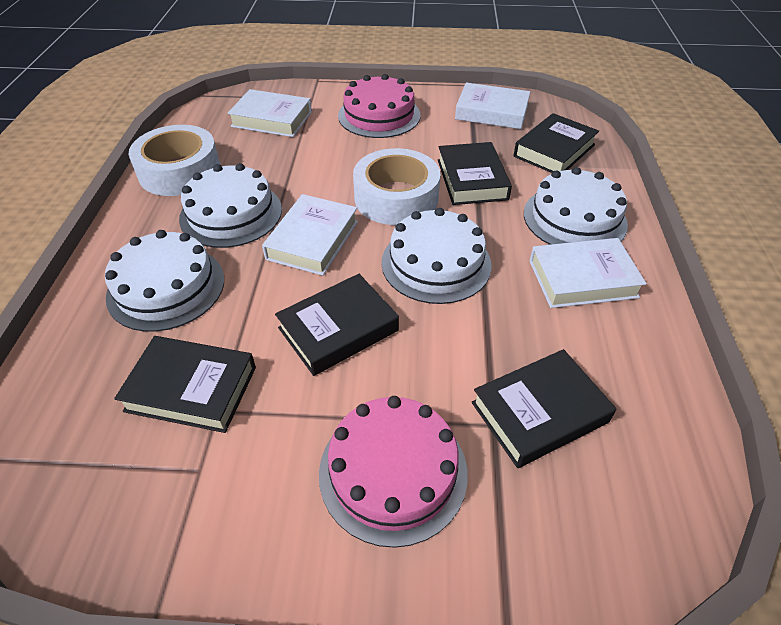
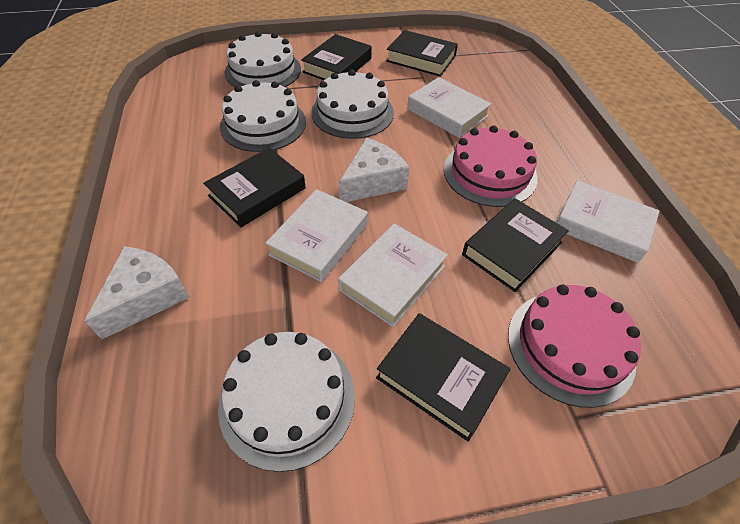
white cheese: 0 -> 2
white tape: 2 -> 0

